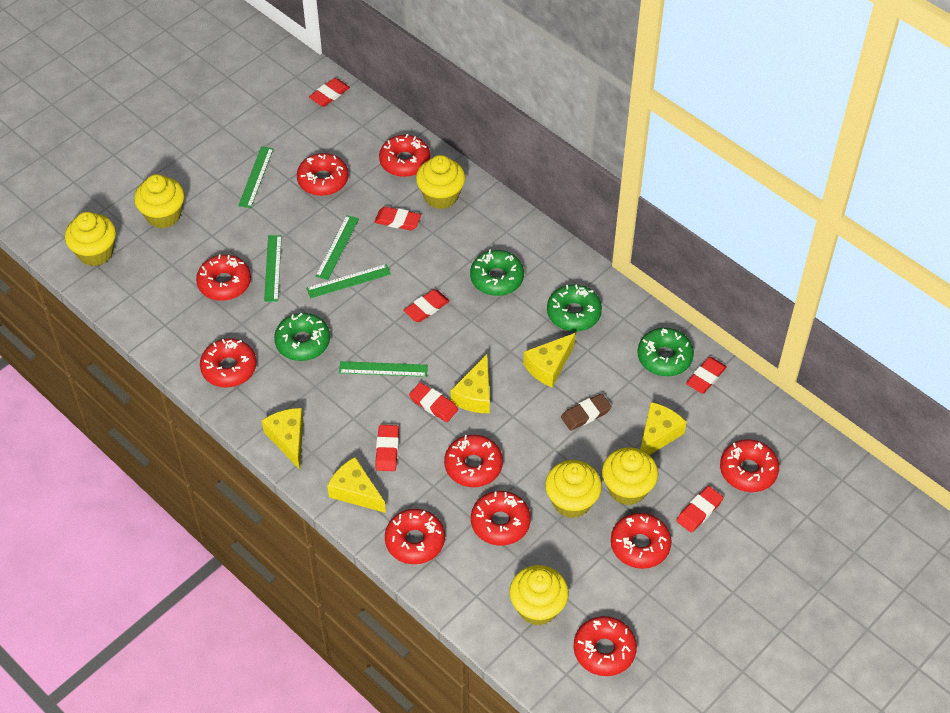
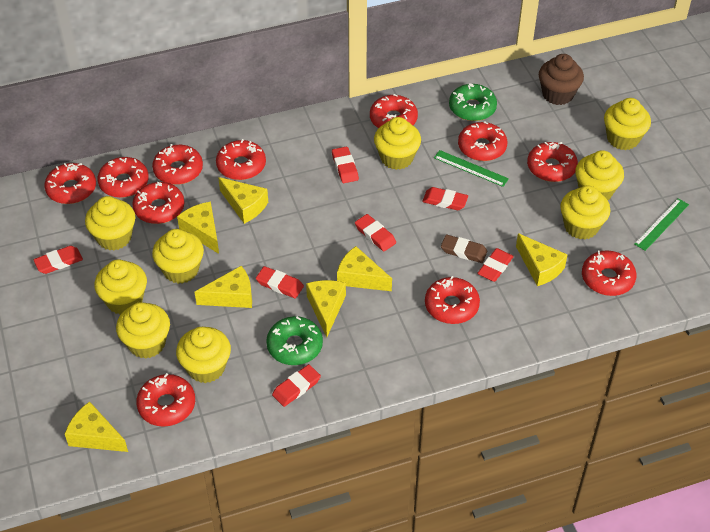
brown cupcake: 0 -> 1
green donut: 4 -> 2
green ruler: 5 -> 2
red donut: 10 -> 11
yellow cheese: 5 -> 7
yellow cupcake: 6 -> 9

